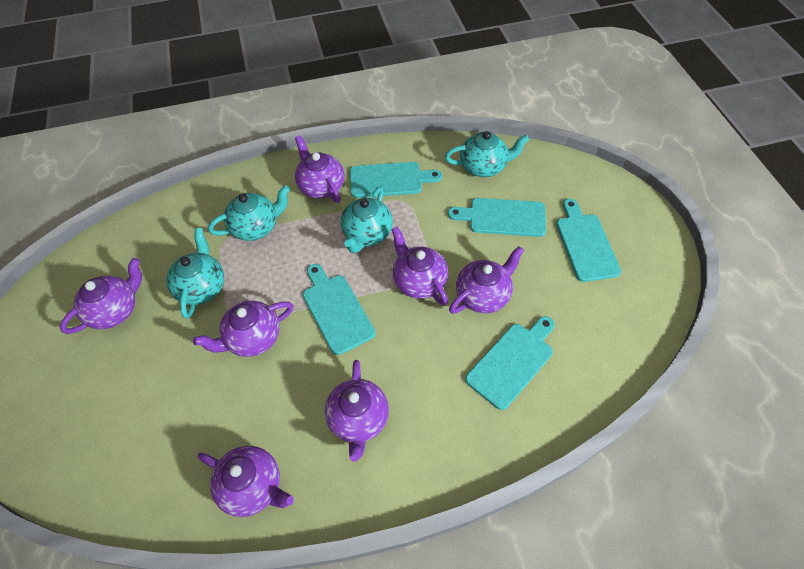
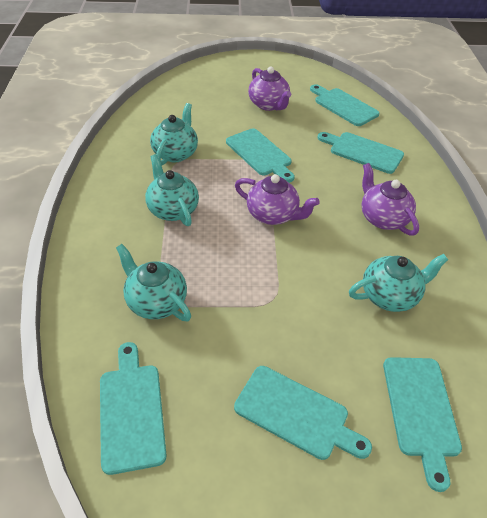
purple teapot: 7 -> 3
turquoise cutting board: 5 -> 6

